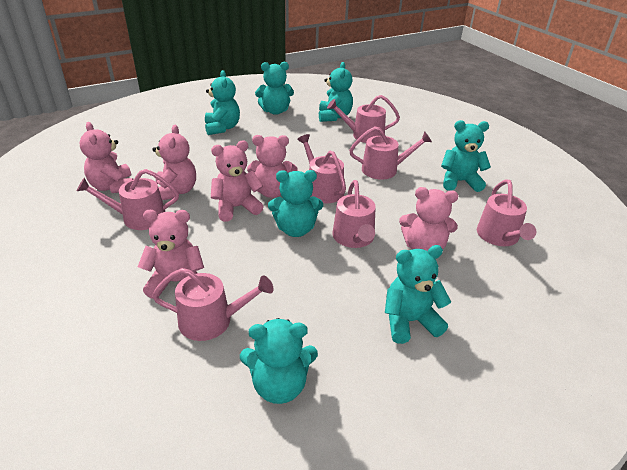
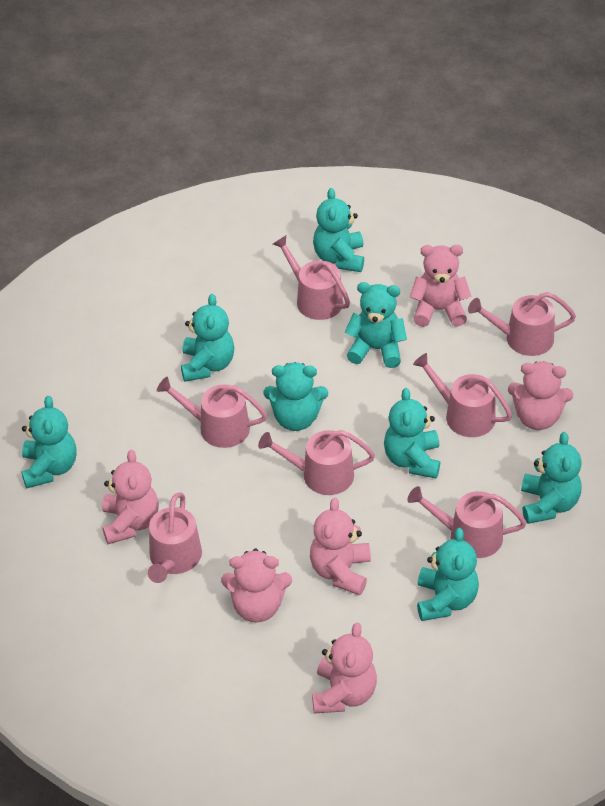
turquoise teddy bear: 7 -> 8

